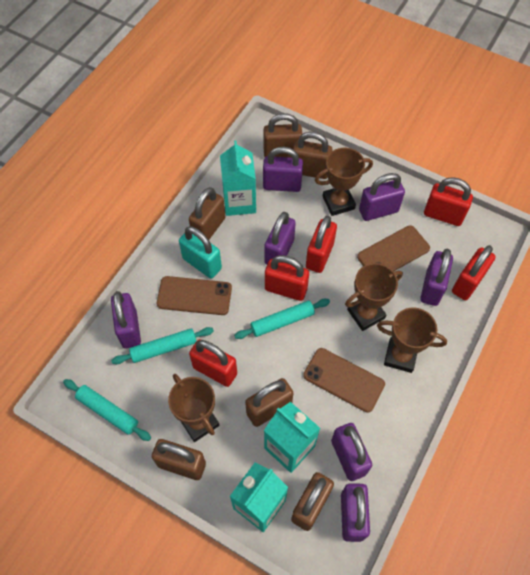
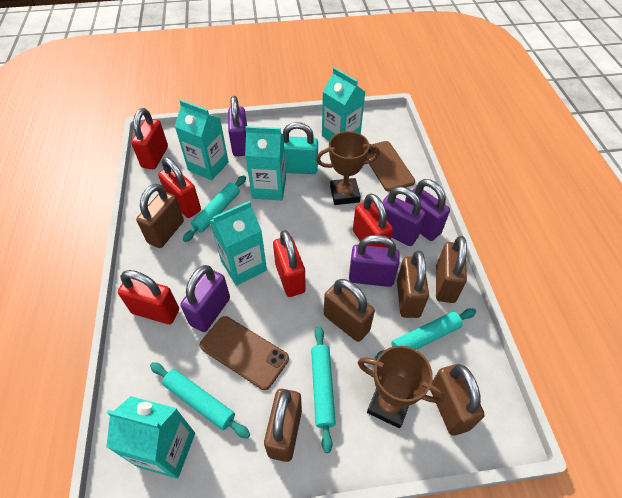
brown phone: 3 -> 2
brown trophy: 4 -> 2
purple padlock: 7 -> 5
turquoise carton: 3 -> 5
turquoise rolling pin: 3 -> 4

